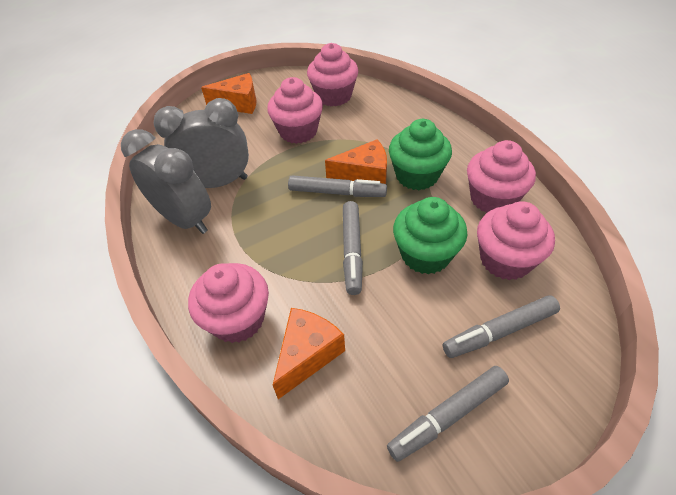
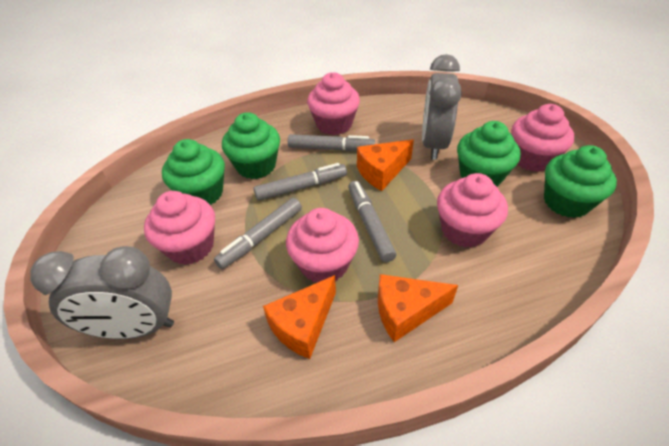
green cupcake: 2 -> 4

